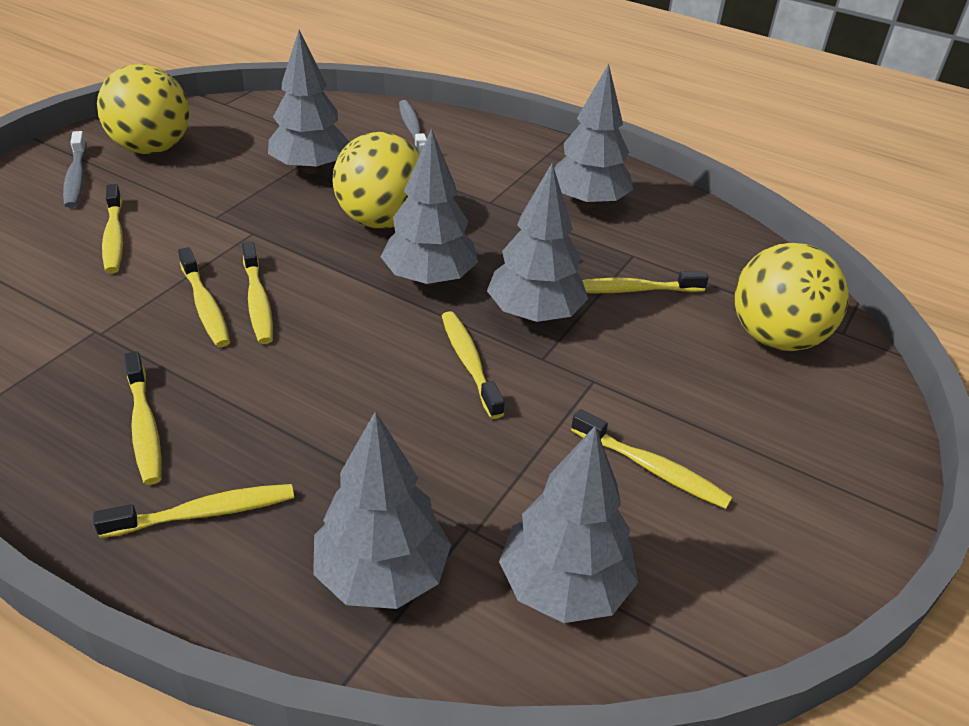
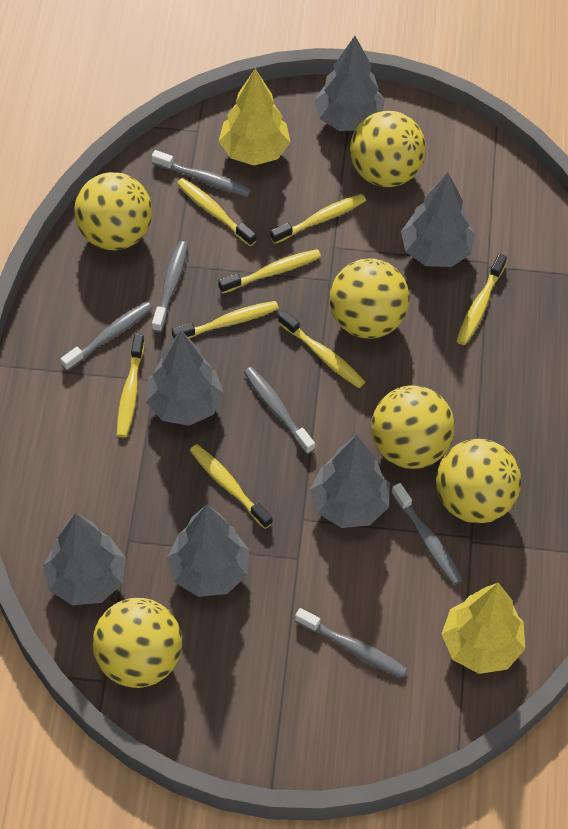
grey toothbrush: 2 -> 6
yellow ball: 3 -> 6
yellow tree: 0 -> 2

